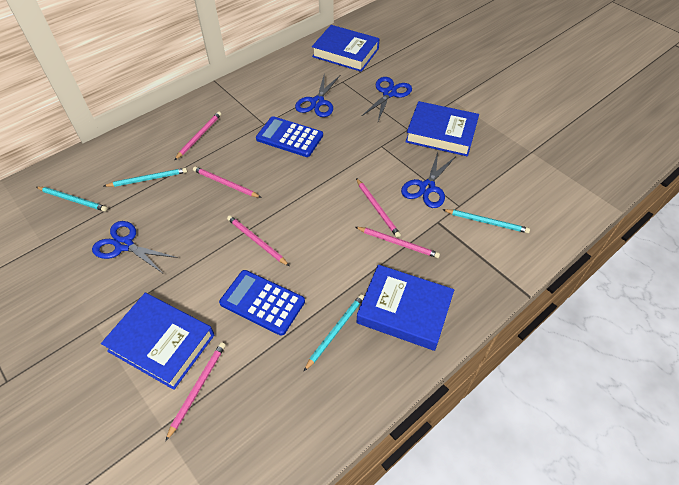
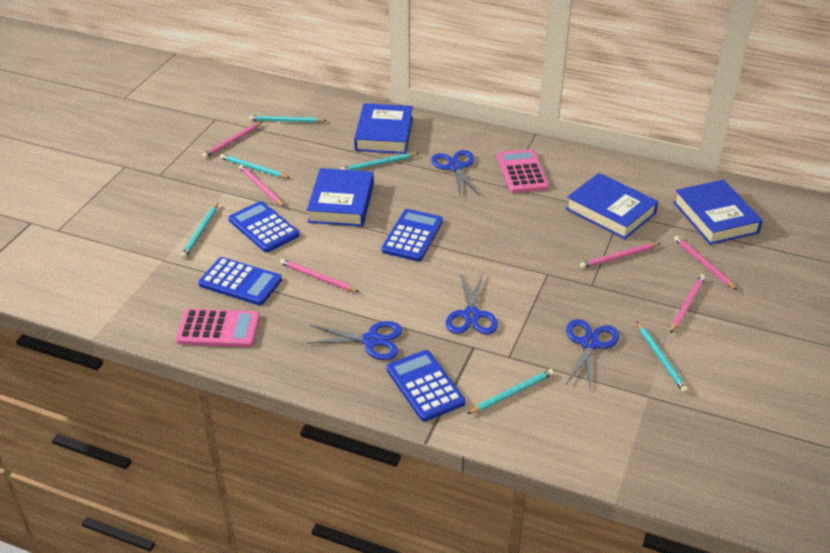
blue calculator: 2 -> 4
pink calculator: 0 -> 2
turquoise pencil: 4 -> 6

